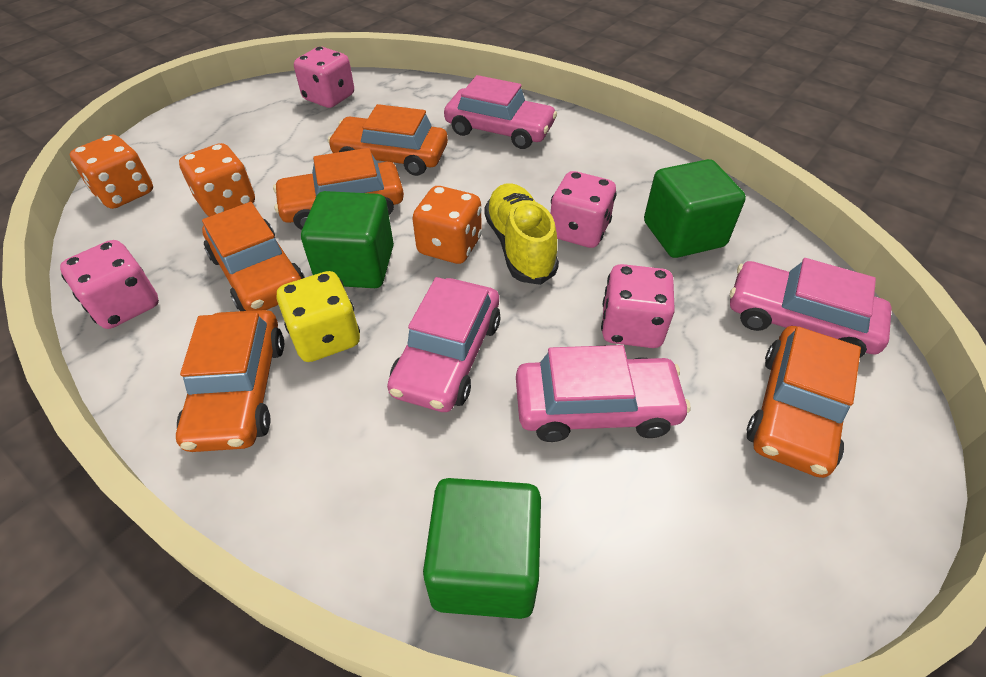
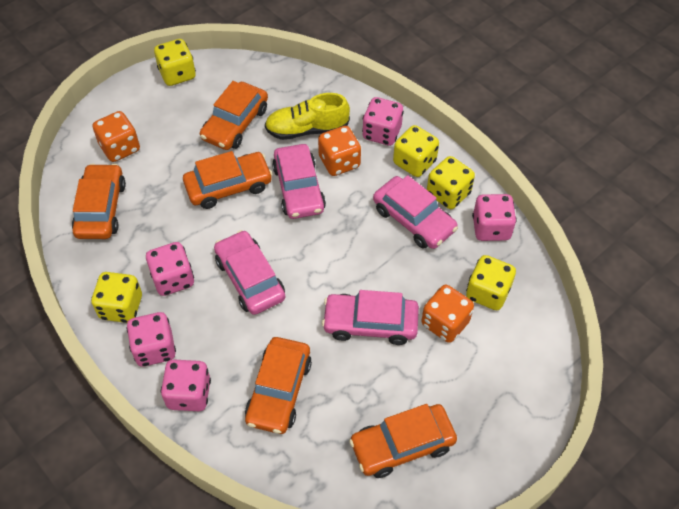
green cube: 3 -> 0
pink dice: 4 -> 5
yellow dice: 1 -> 5

